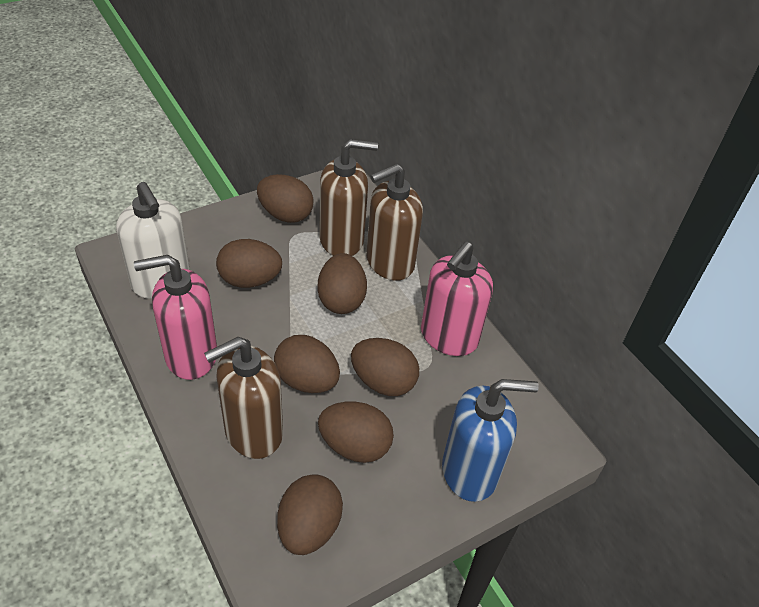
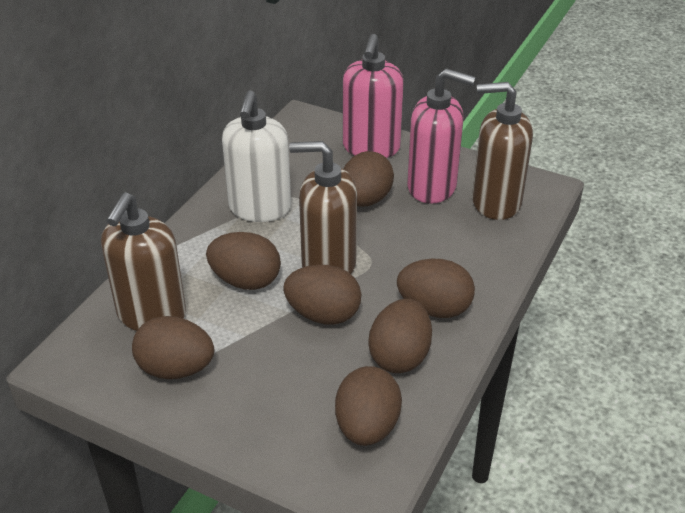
blue soap dispenser: 1 -> 0

